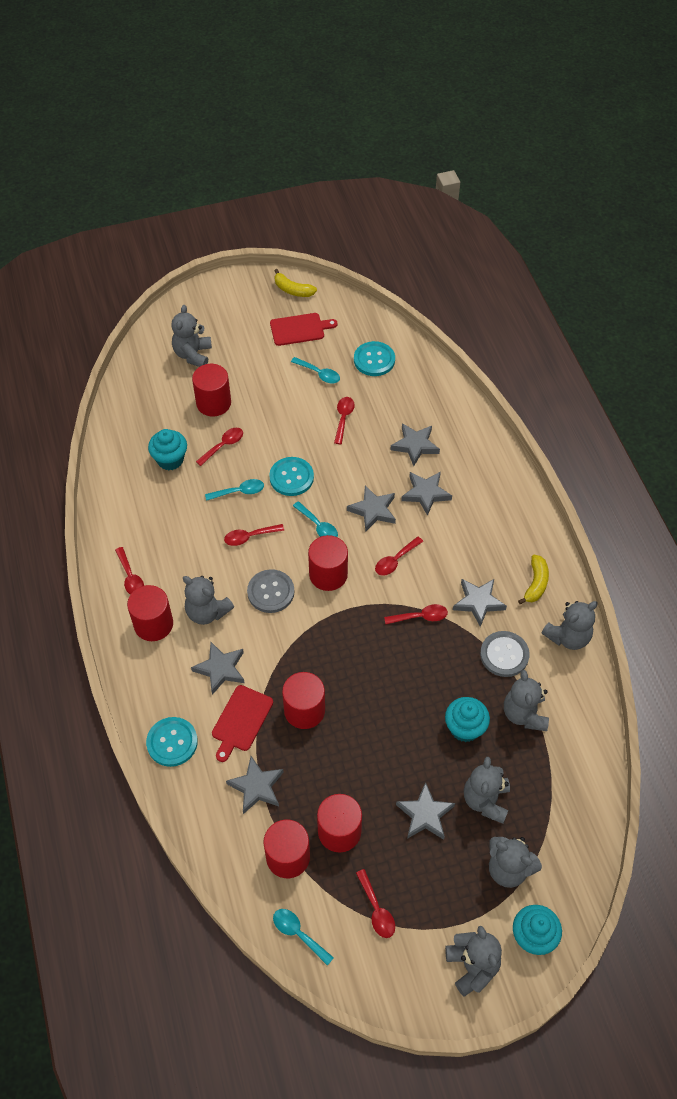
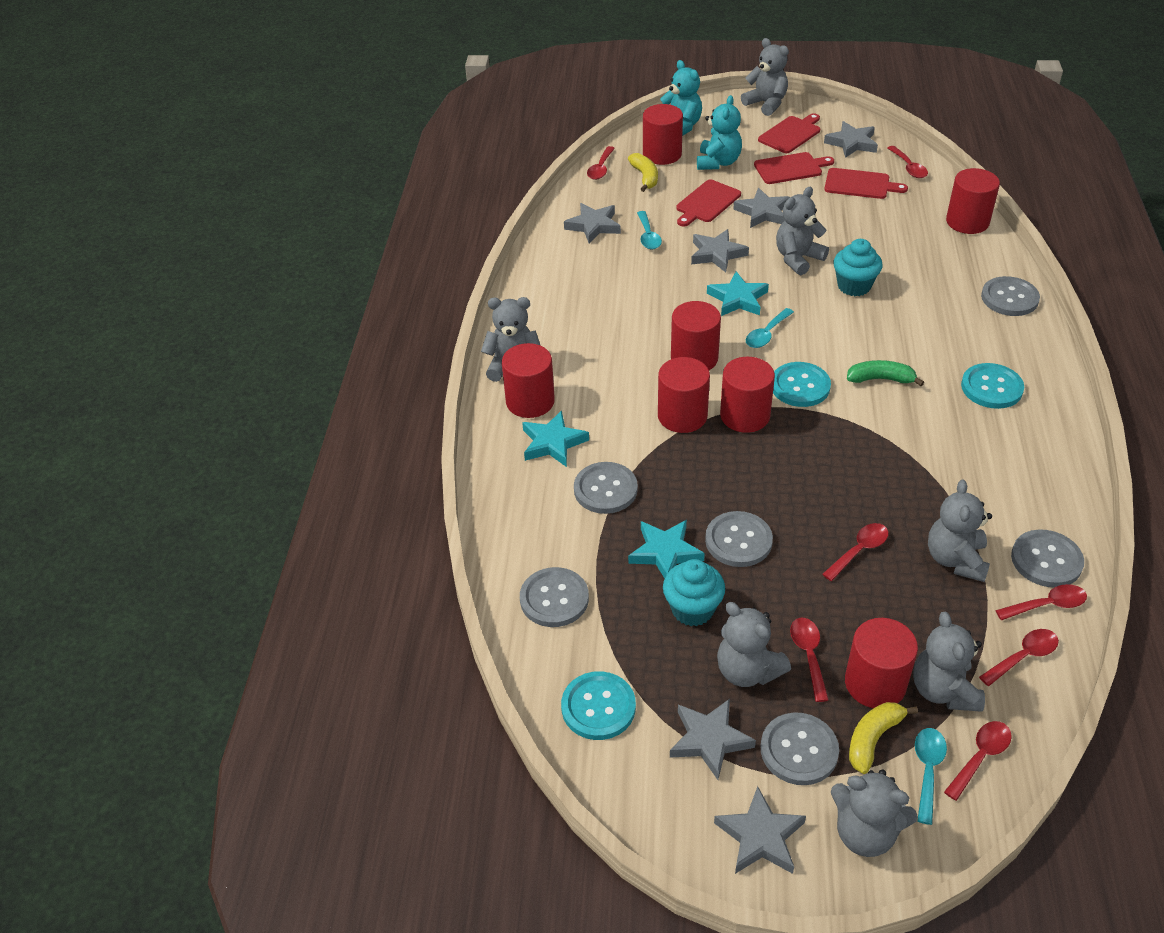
green banana: 0 -> 1
grey button: 2 -> 6
grey star: 7 -> 6
red cutting board: 2 -> 4
red cylinder: 6 -> 7
turquoise cupcake: 3 -> 2
turquoise spoon: 4 -> 3
turquoise star: 0 -> 3
turquoise teddy bear: 0 -> 2

